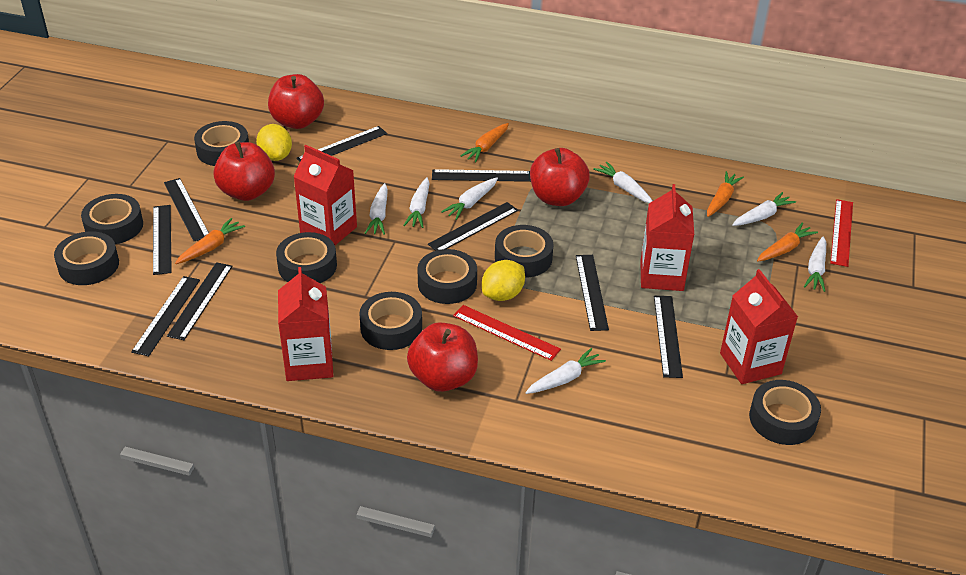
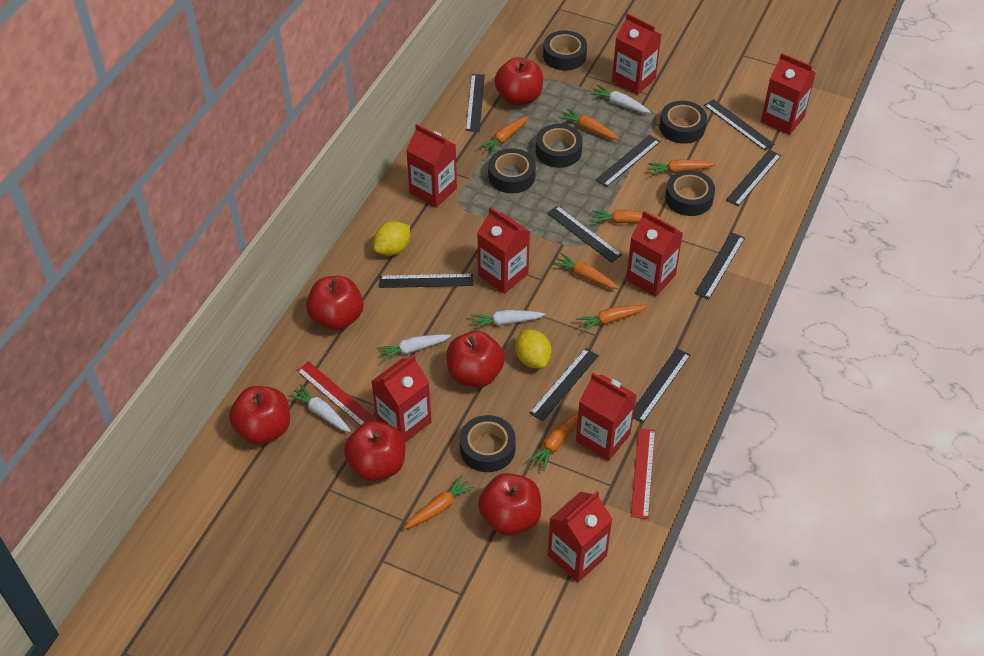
black tape: 8 -> 6
orange carrot: 4 -> 8
red apple: 4 -> 6
red carton: 4 -> 8
white carrot: 7 -> 4

